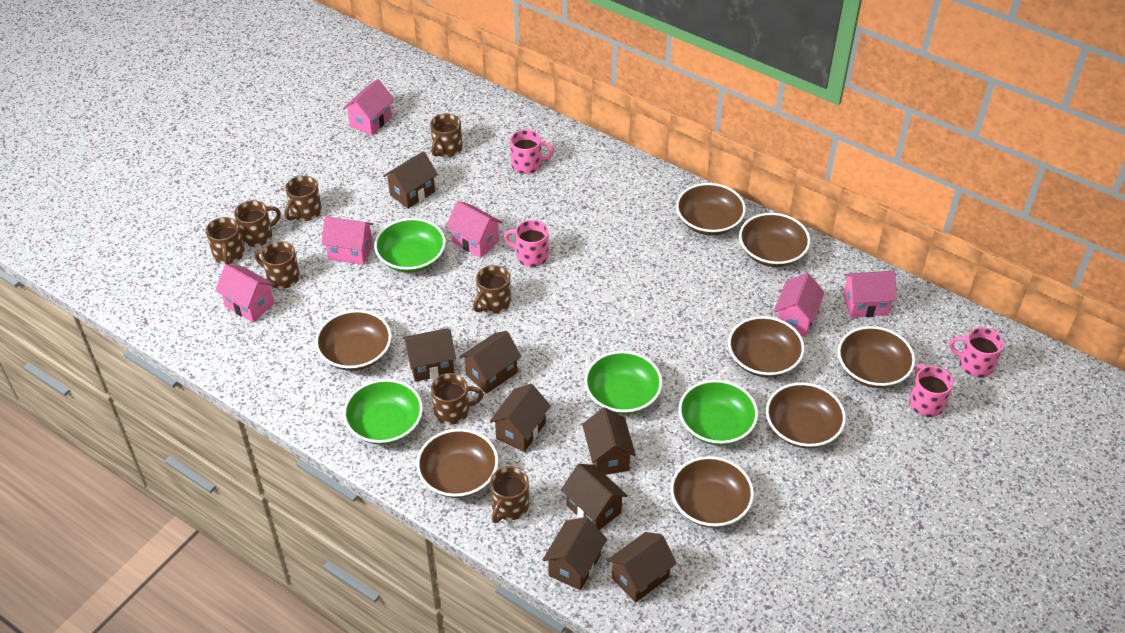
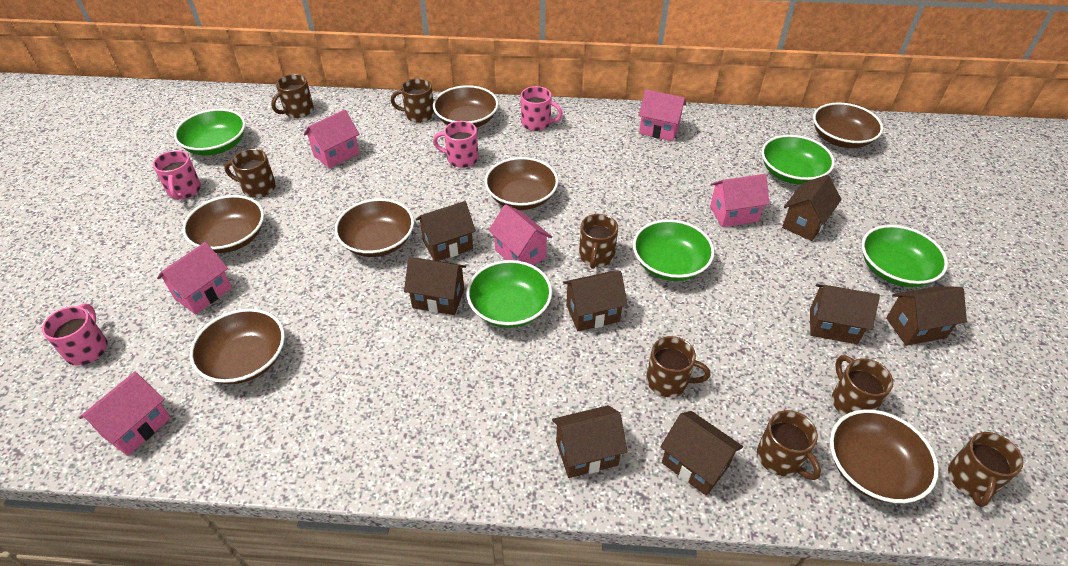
brown bowl: 8 -> 7
green bowl: 4 -> 5

